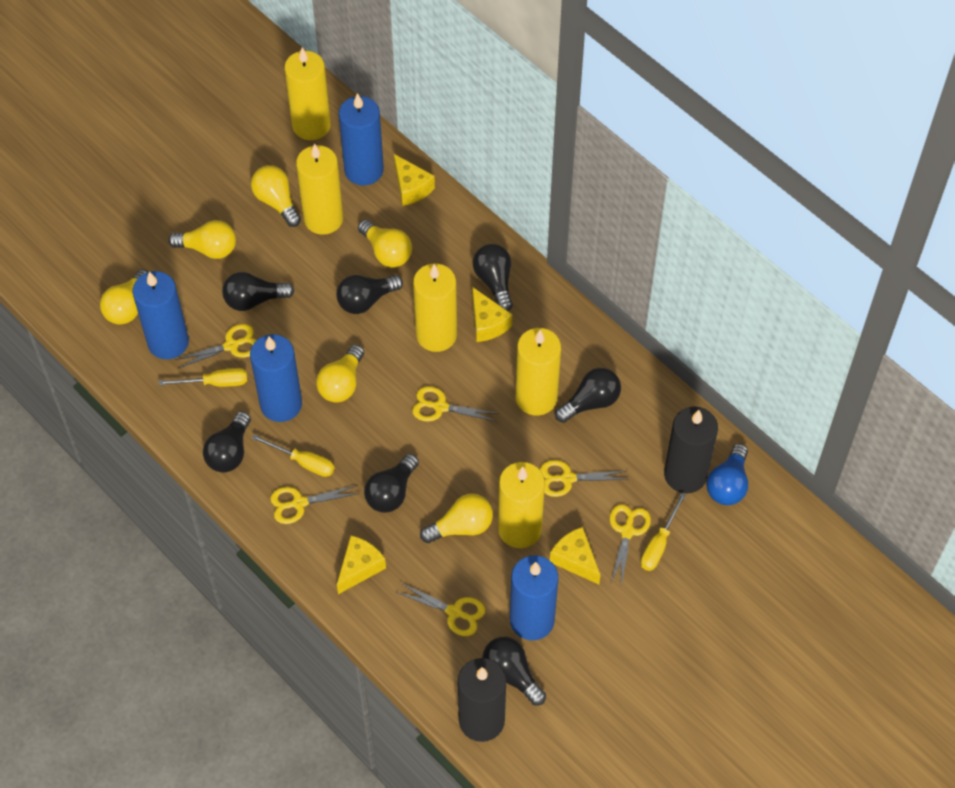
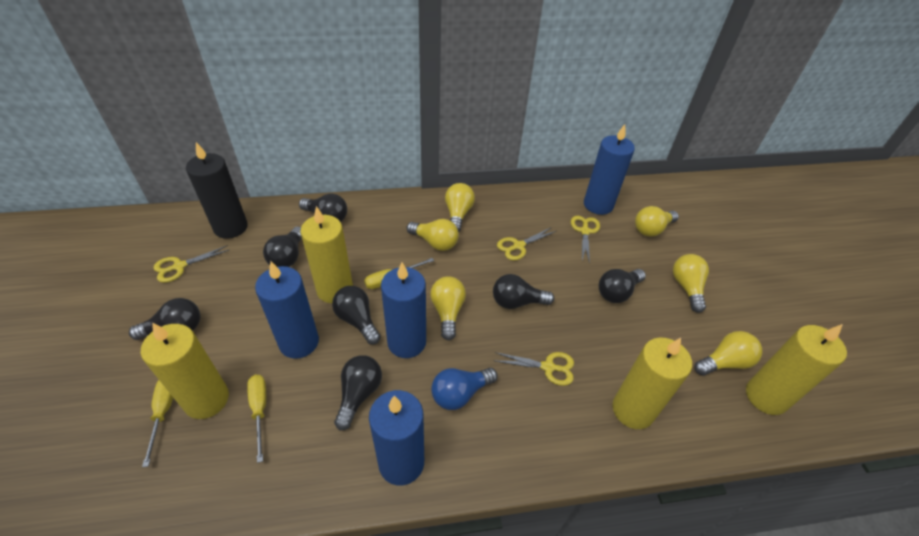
black candle: 2 -> 1
yellow candle: 5 -> 4
yellow cheese: 4 -> 0
yellow scissors: 6 -> 4

